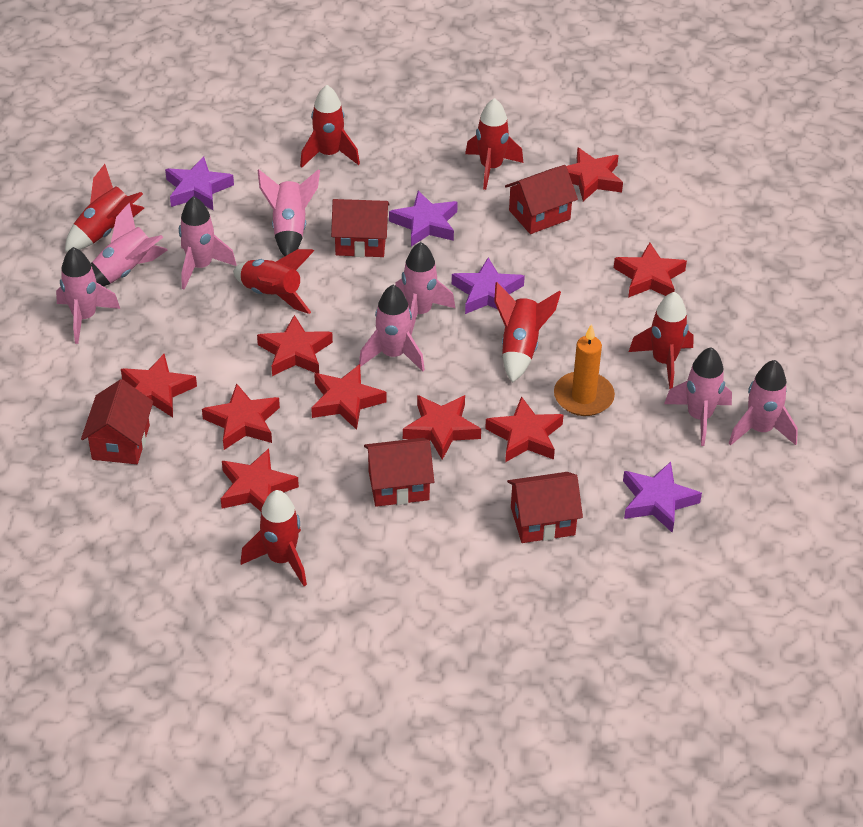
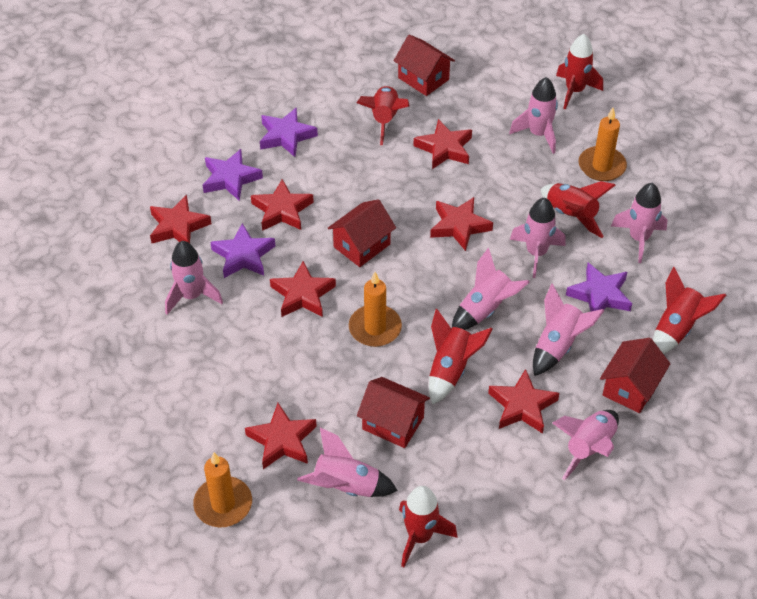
orange candle: 1 -> 3
red house: 5 -> 4
red rocket: 7 -> 6
red star: 9 -> 7

